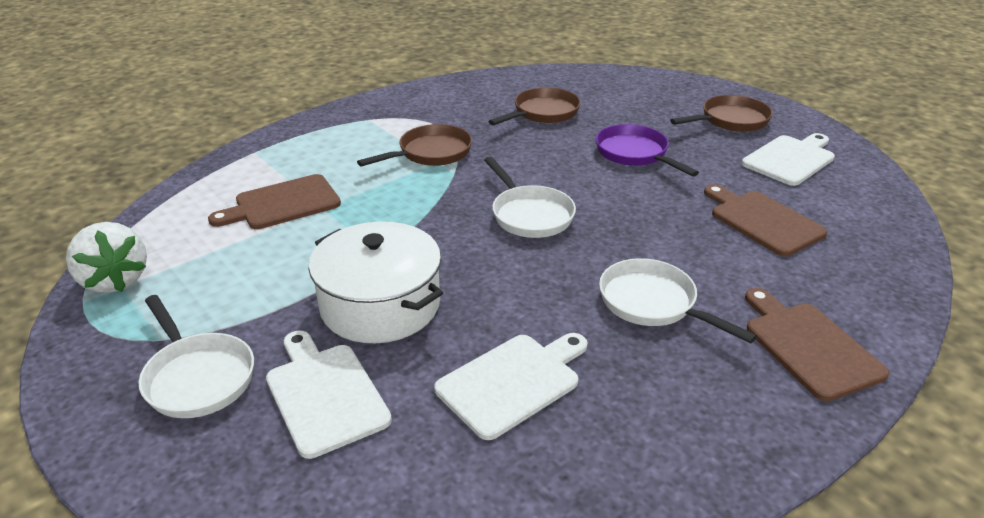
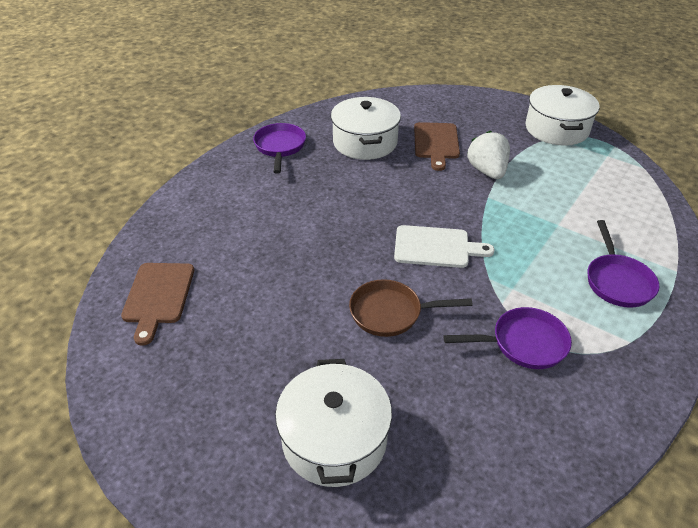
brown cutting board: 3 -> 2
brown pan: 3 -> 1
purple pan: 1 -> 3
white cutting board: 3 -> 1
white pan: 3 -> 0
white pot: 1 -> 3

